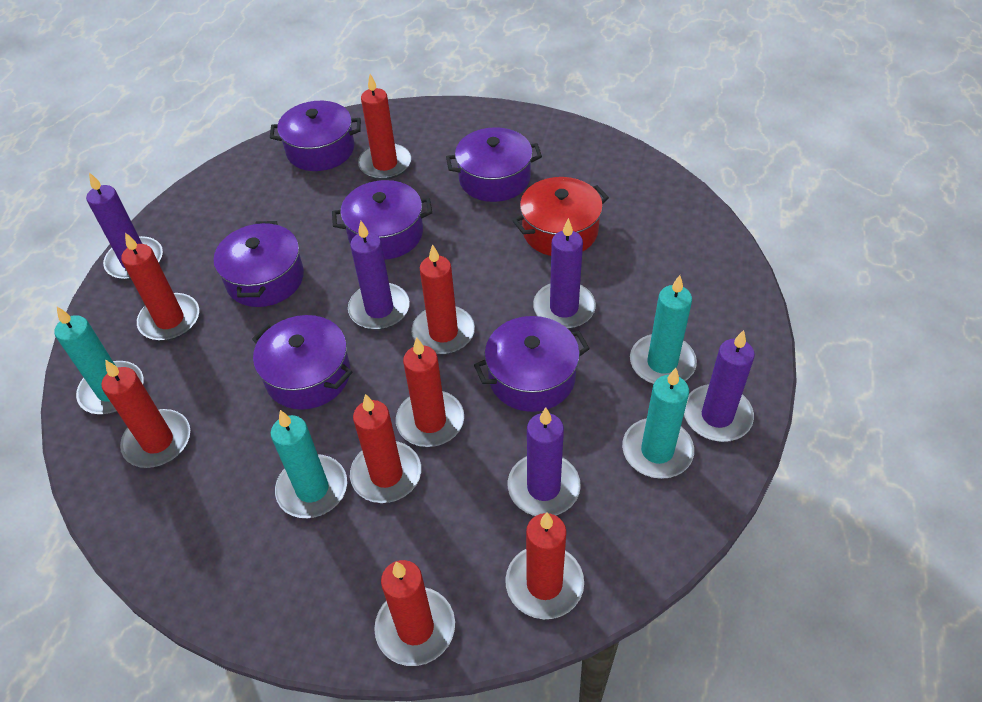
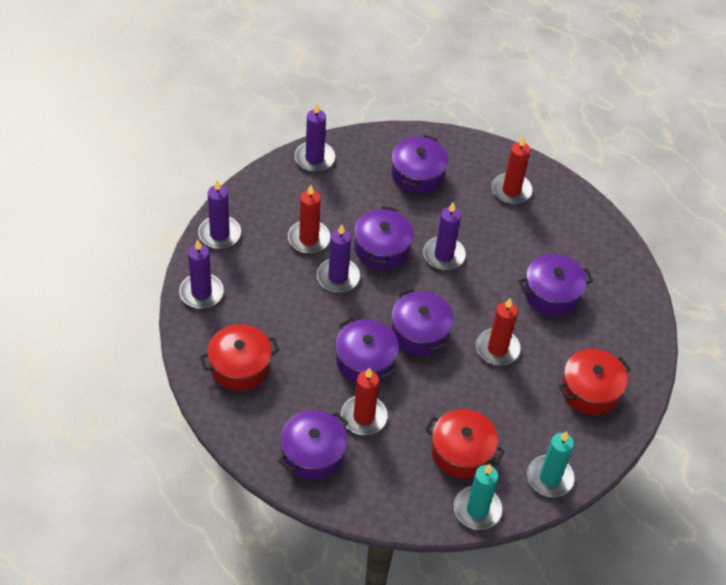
red candle: 8 -> 4
red pot: 1 -> 3
turquoise candle: 4 -> 2

